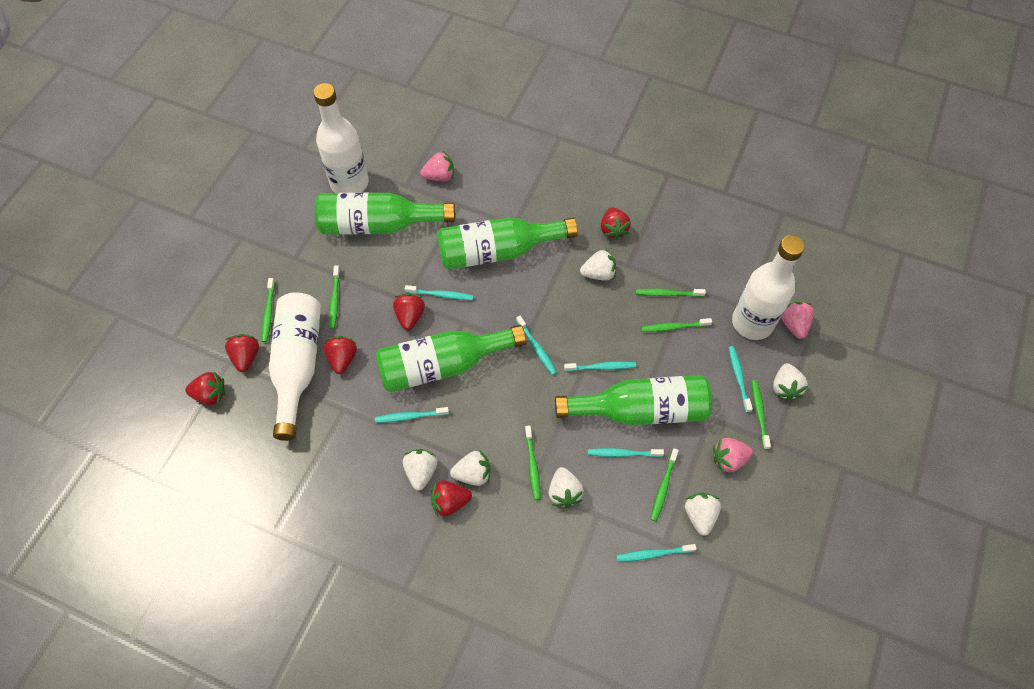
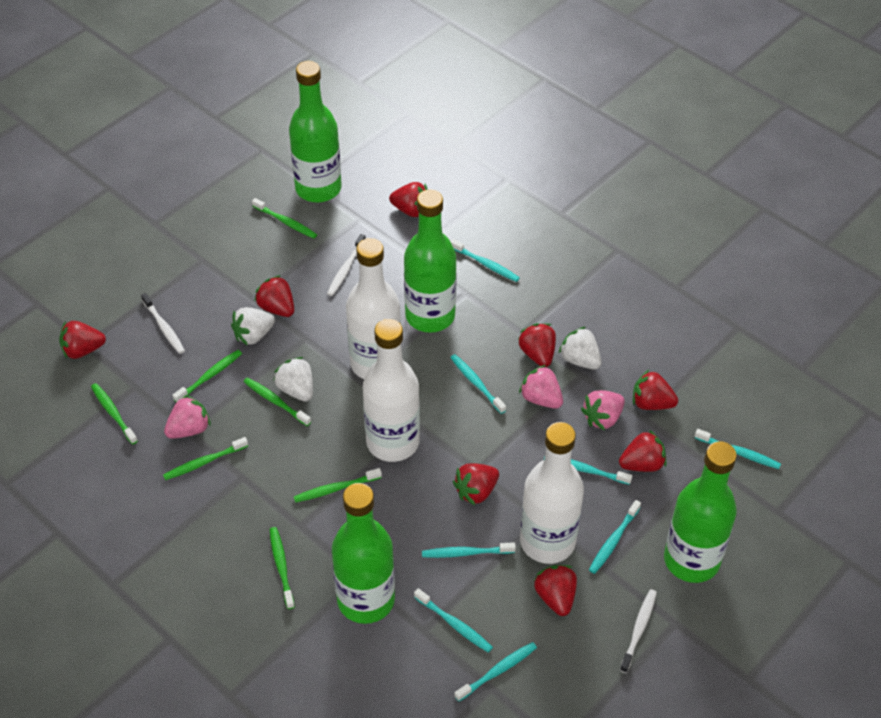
red strawberry: 6 -> 8
turquoise toothbrush: 7 -> 8
white strawberry: 6 -> 3
white toothbrush: 0 -> 3

